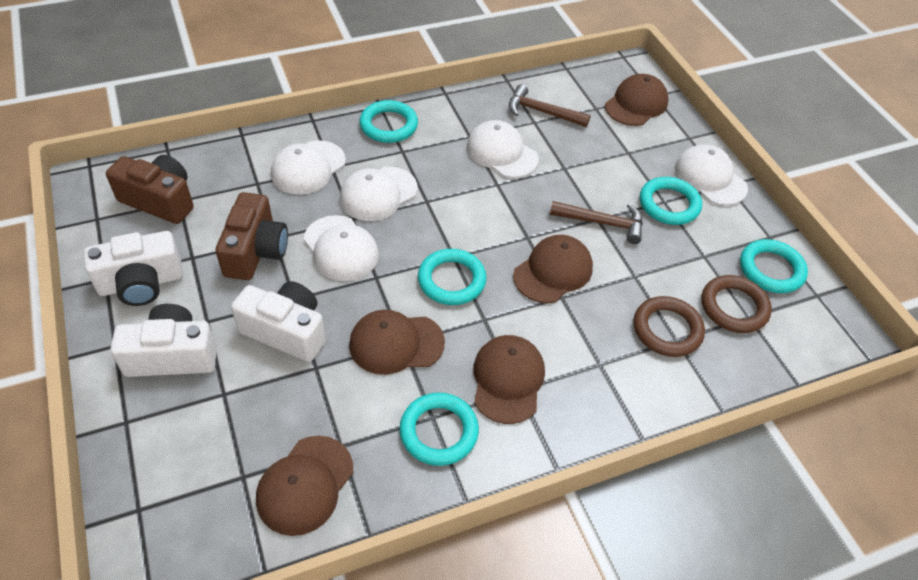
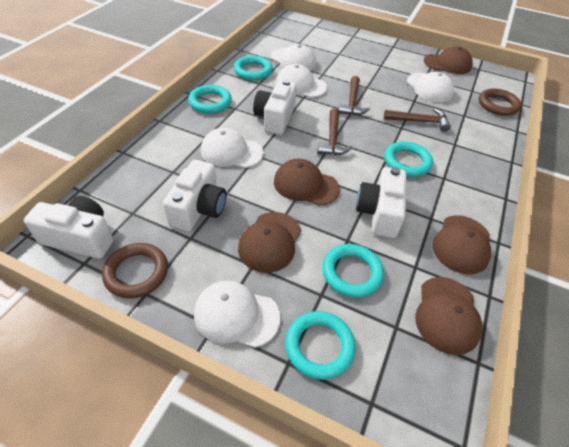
brown camera: 2 -> 0
brown hammer: 2 -> 3
white camera: 3 -> 4

